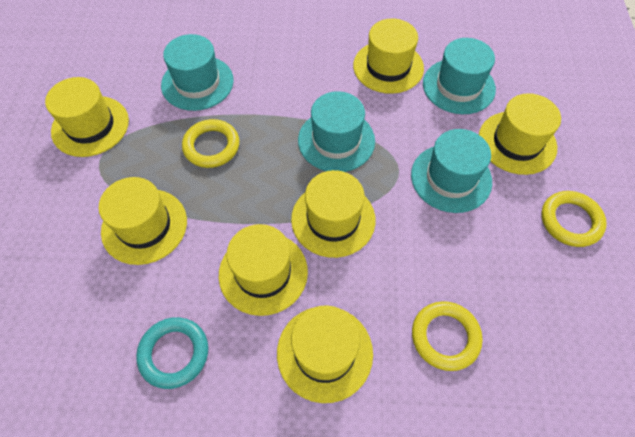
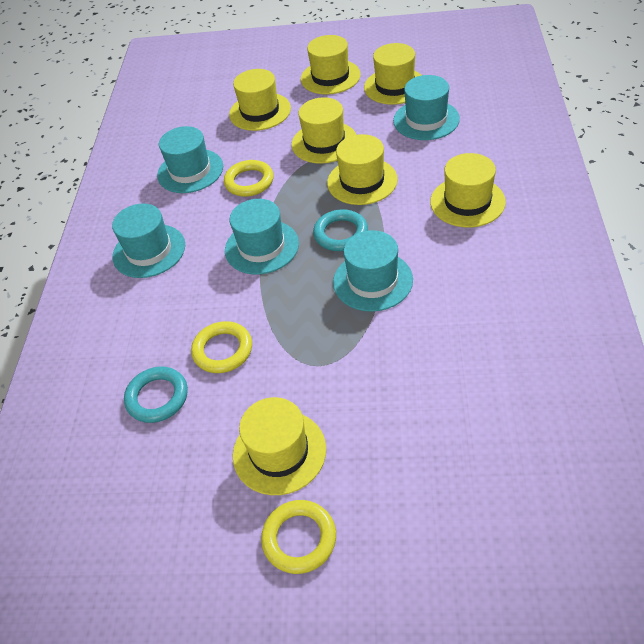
turquoise hat: 4 -> 5
turquoise ring: 1 -> 2

